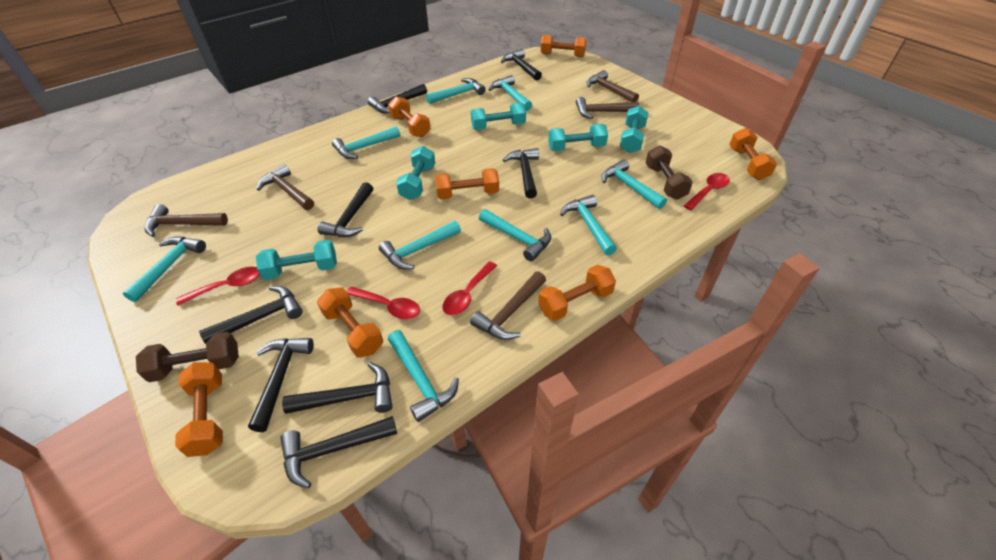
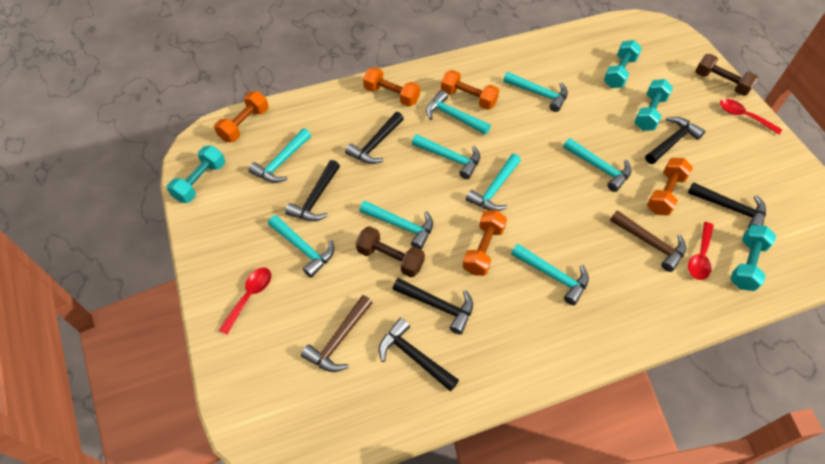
black hammer: 8 -> 6
brown hammer: 5 -> 2
orange dumbbell: 7 -> 5
red spoon: 4 -> 3
turquoise dumbbell: 5 -> 4

